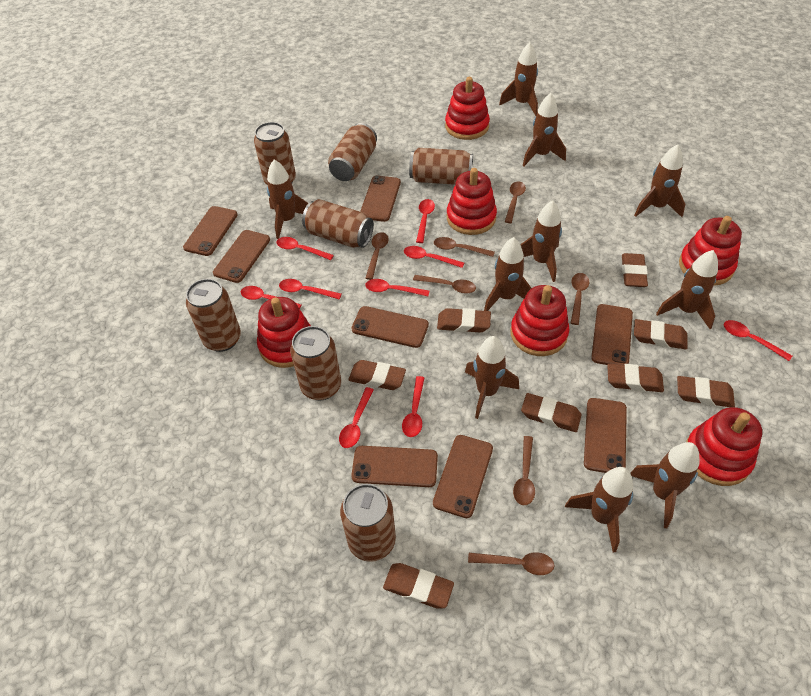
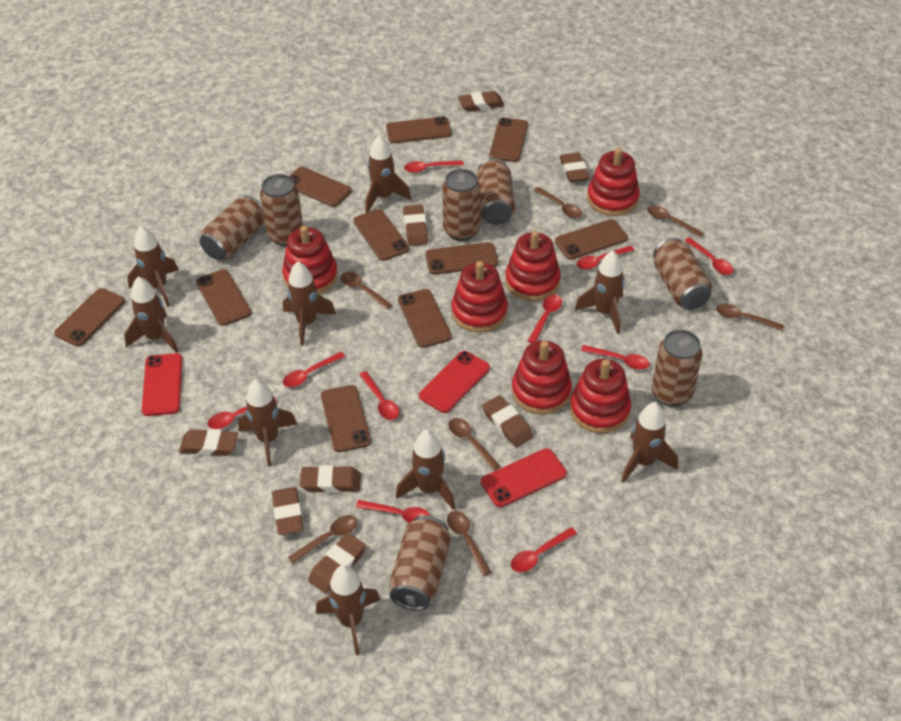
brown phone: 8 -> 10
brown rocket: 10 -> 9
red phone: 0 -> 3
red spoon: 9 -> 10

